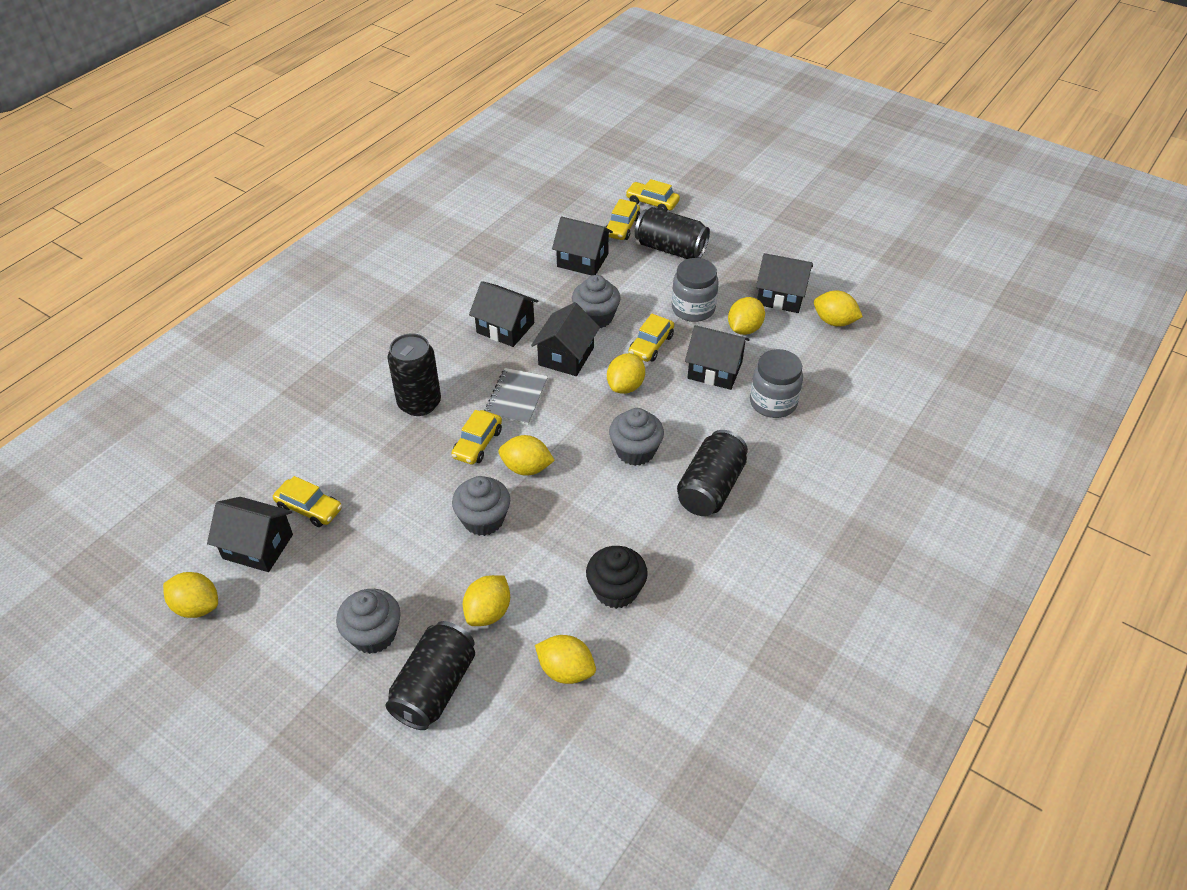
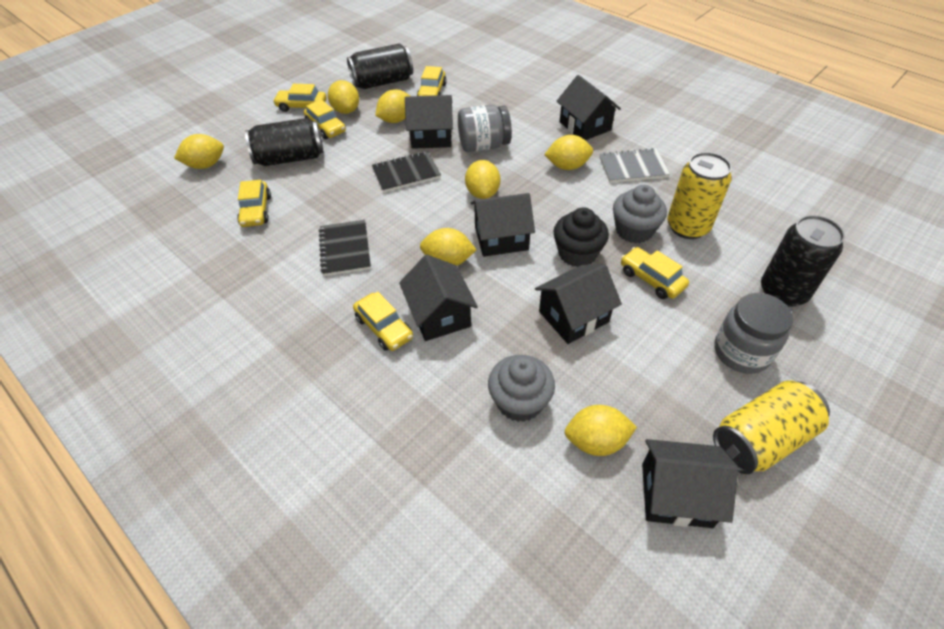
black can: 4 -> 3
black notebook: 0 -> 2
grey cupcake: 4 -> 2
yellow can: 0 -> 2
yellow car: 5 -> 6

